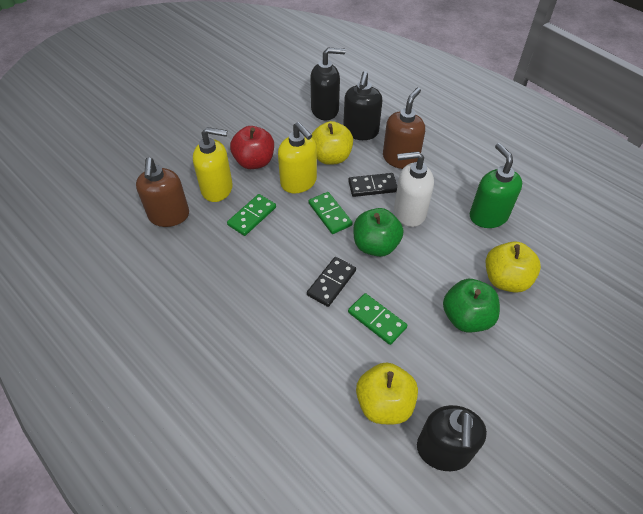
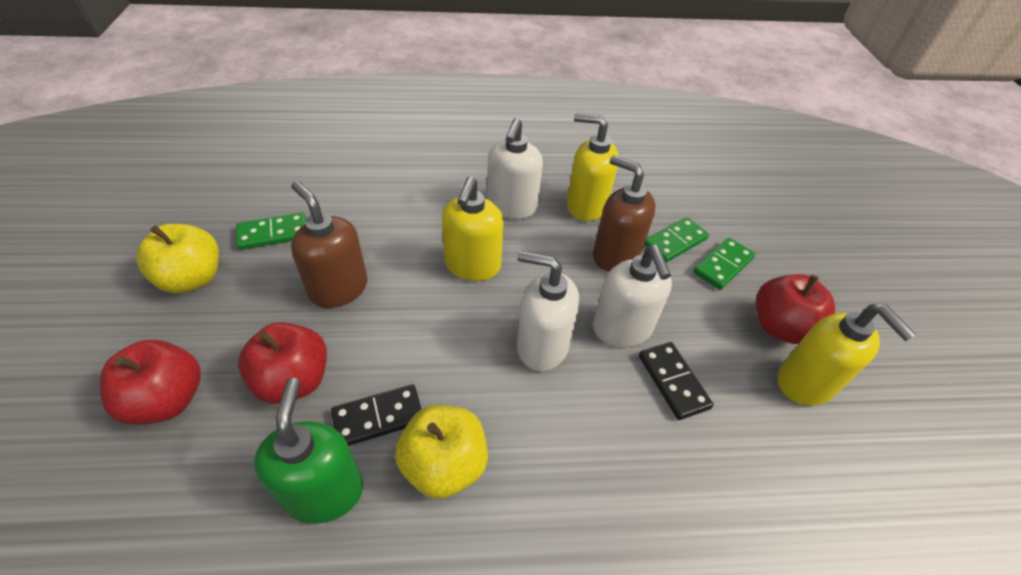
black soap dispenser: 3 -> 0
green apple: 2 -> 0
red apple: 1 -> 3
white soap dispenser: 1 -> 3
yellow apple: 3 -> 2
yellow soap dispenser: 2 -> 3

